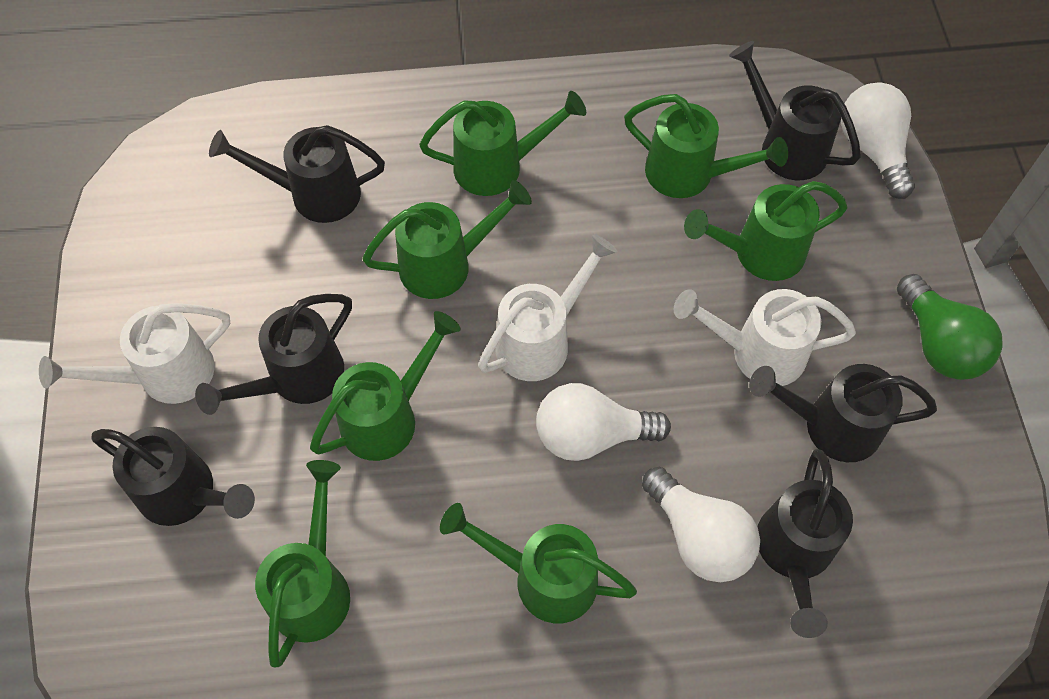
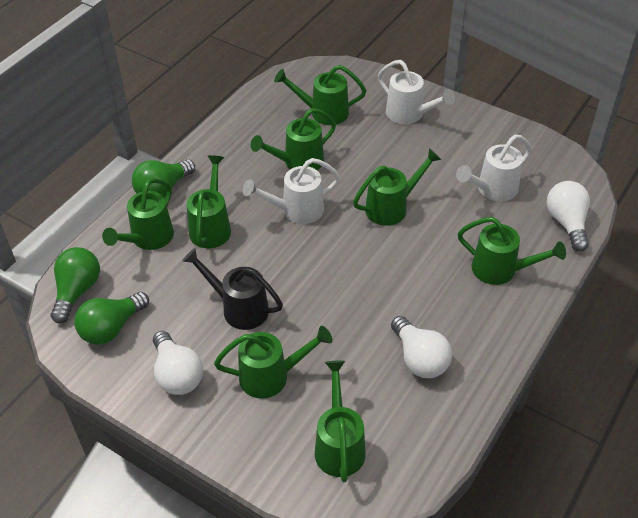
black watering can: 6 -> 1
green light bulb: 1 -> 3
green watering can: 7 -> 8

